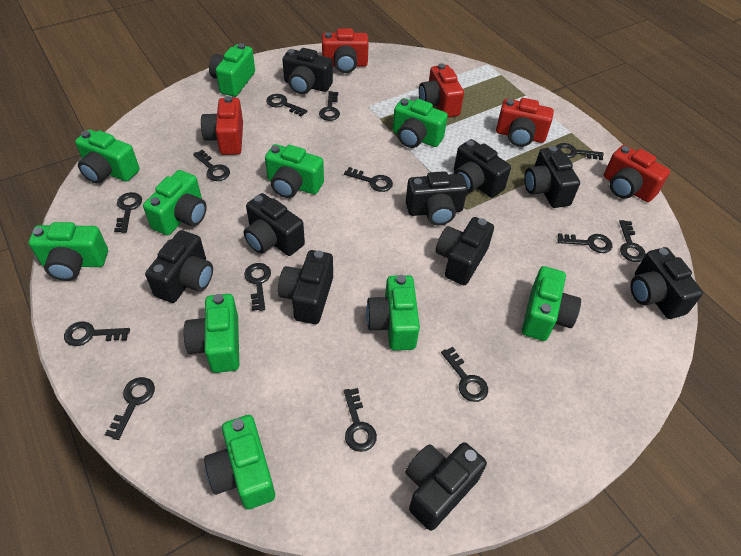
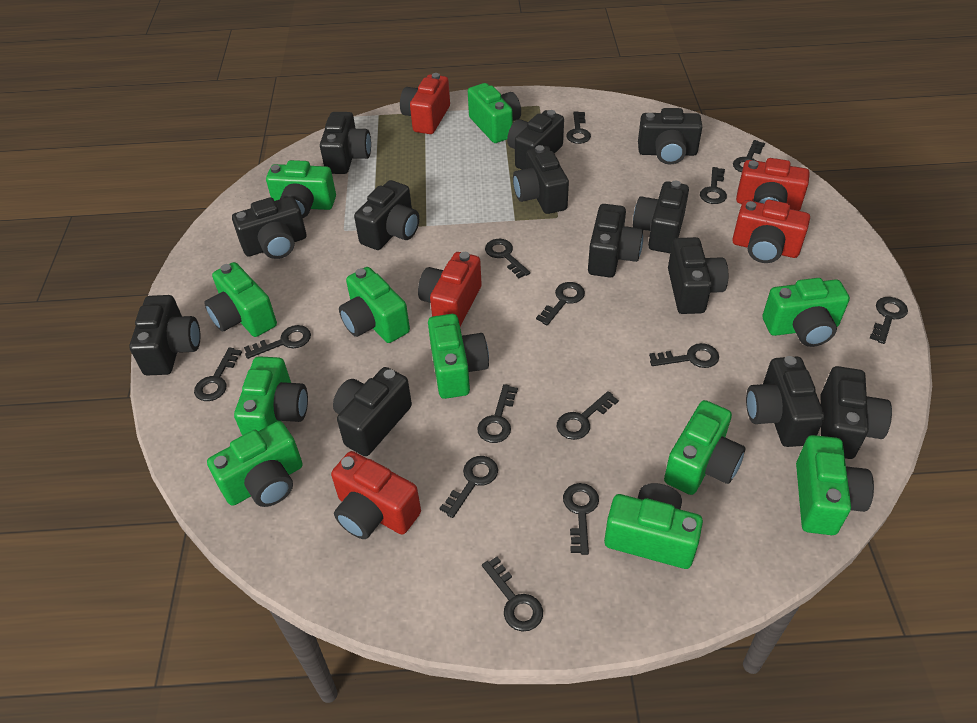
black camera: 10 -> 13
black key: 13 -> 14
green camera: 10 -> 11

